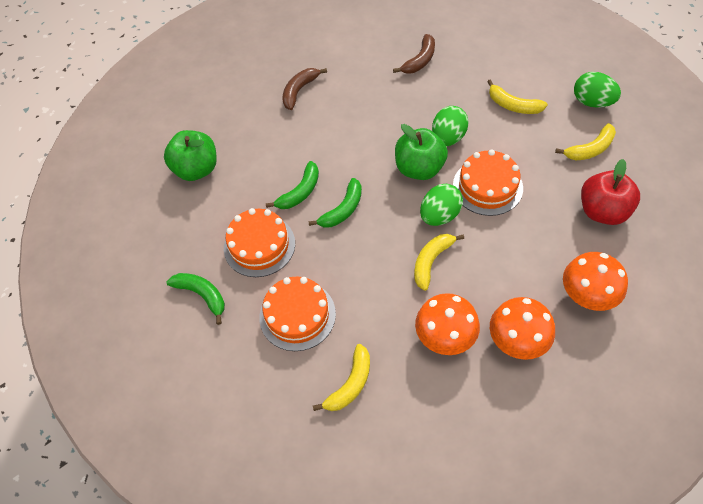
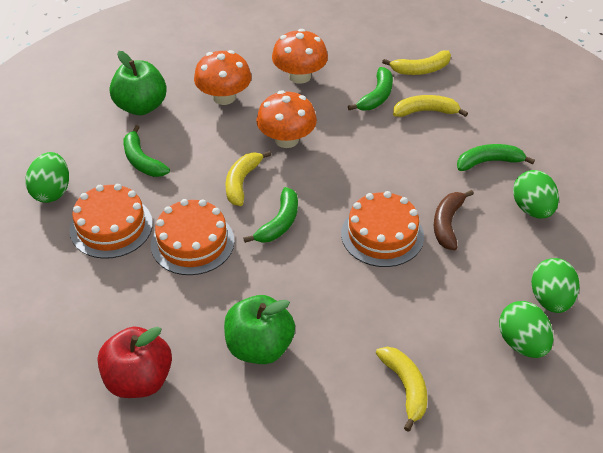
brown banana: 2 -> 1
green banana: 3 -> 4
green egg: 3 -> 4

